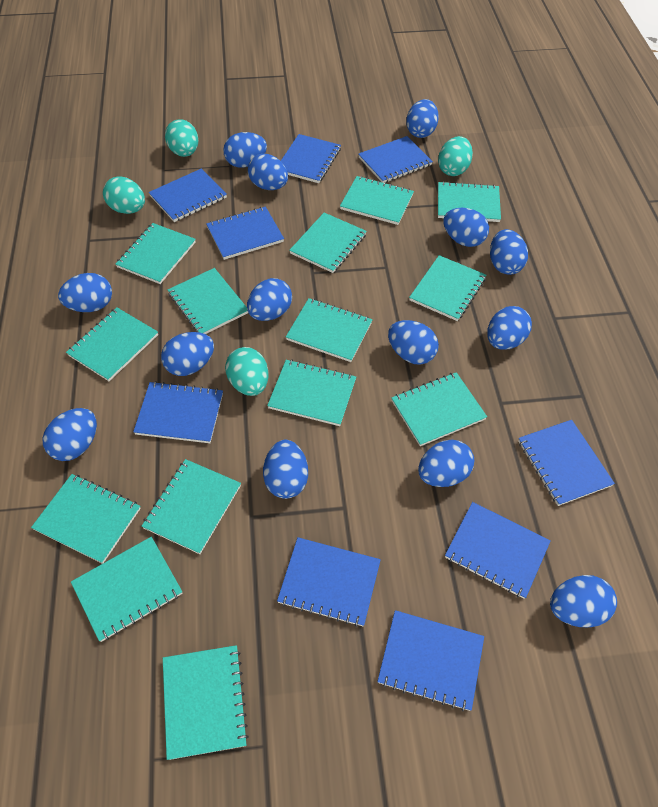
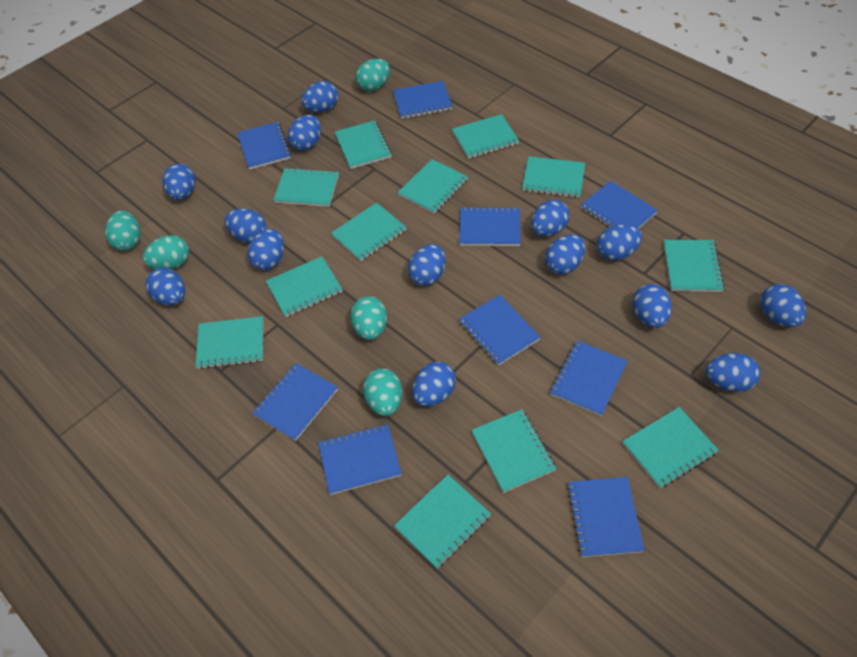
turquoise egg: 4 -> 5
turquoise notebook: 14 -> 12

